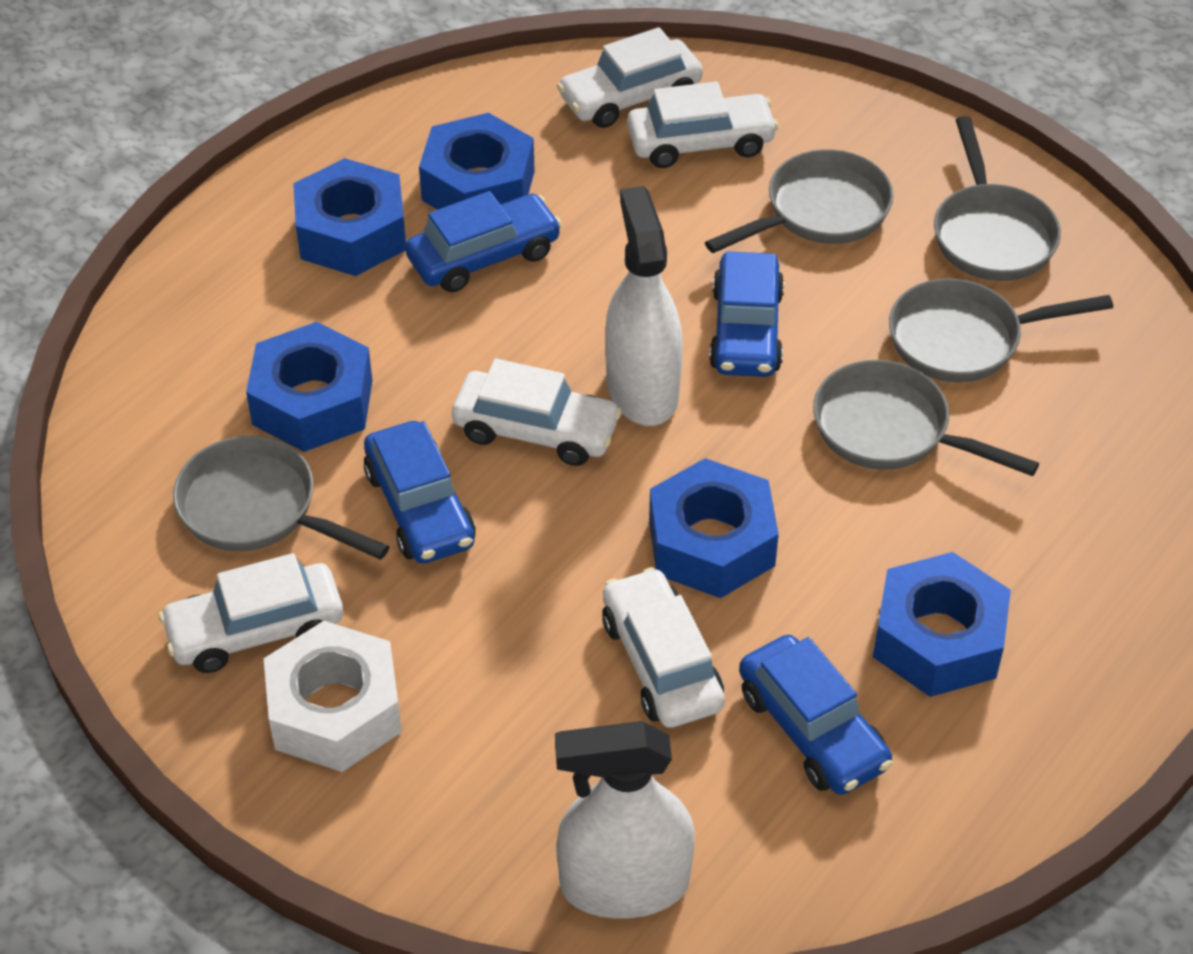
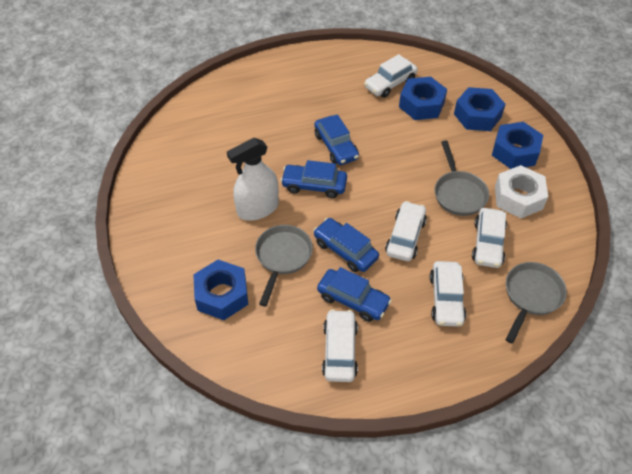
blue nut: 5 -> 4
grey pan: 5 -> 3
white spray bottle: 2 -> 1

